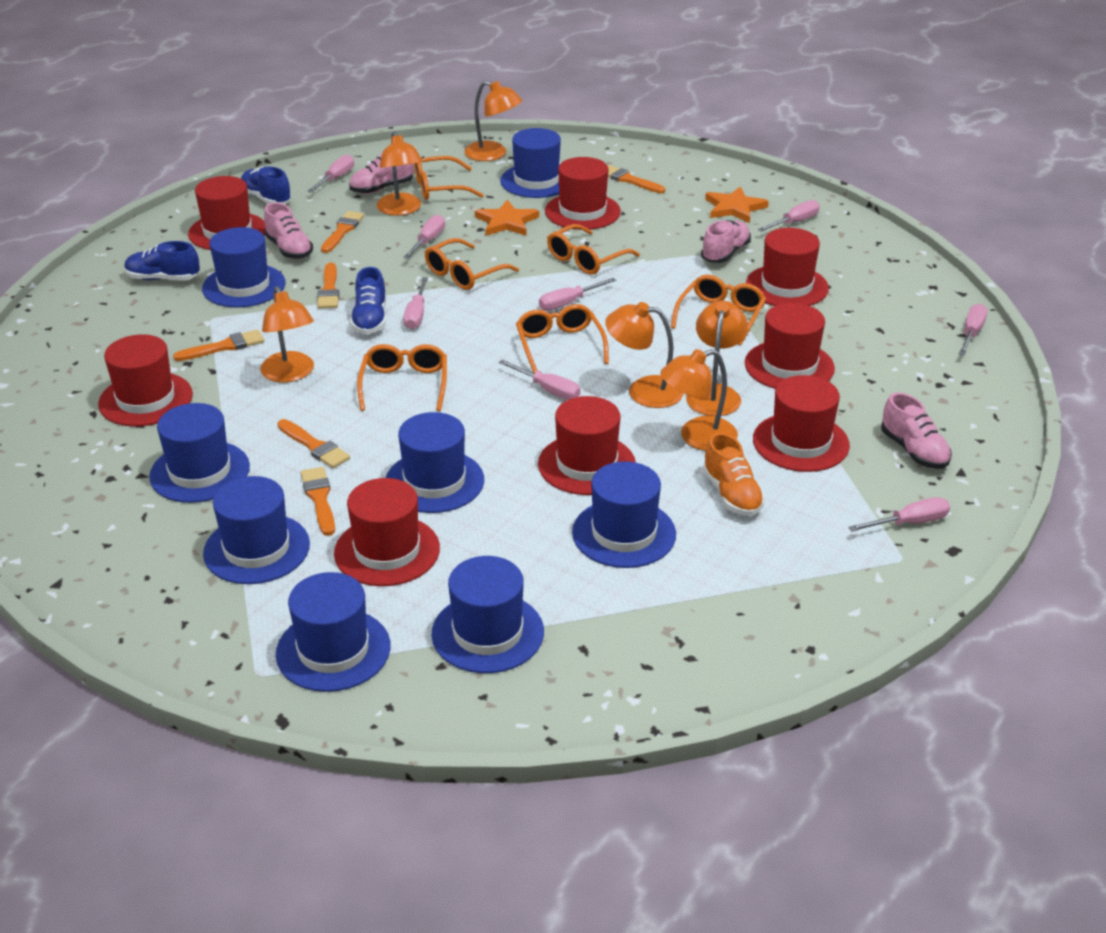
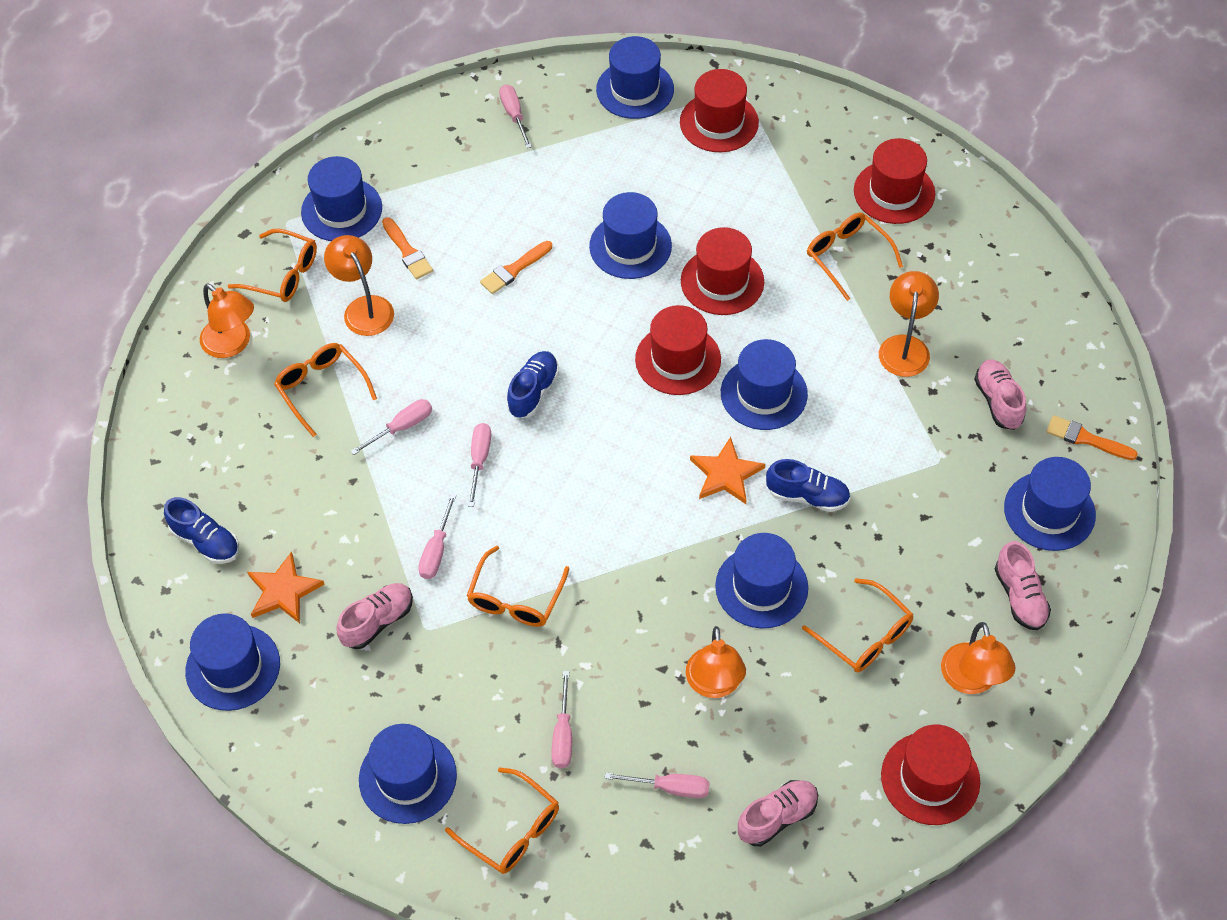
orange brush: 6 -> 3
orange lamp: 6 -> 5
orange shoe: 1 -> 0
pink screwdriver: 8 -> 6
red hat: 8 -> 5

